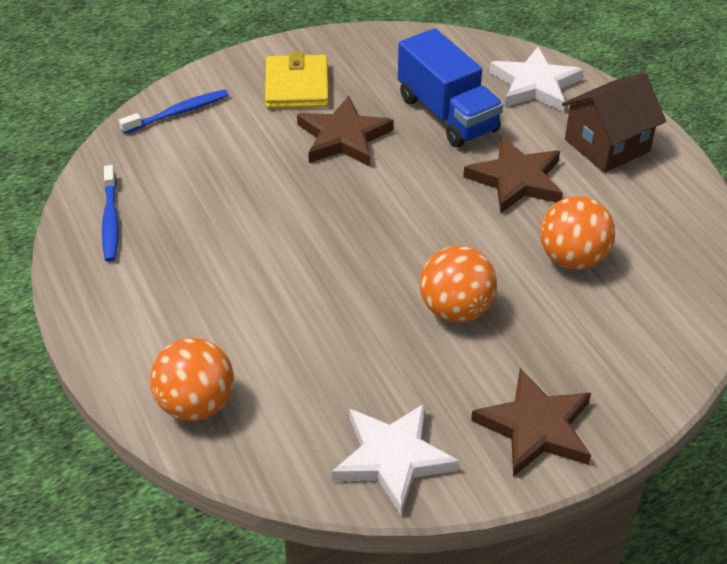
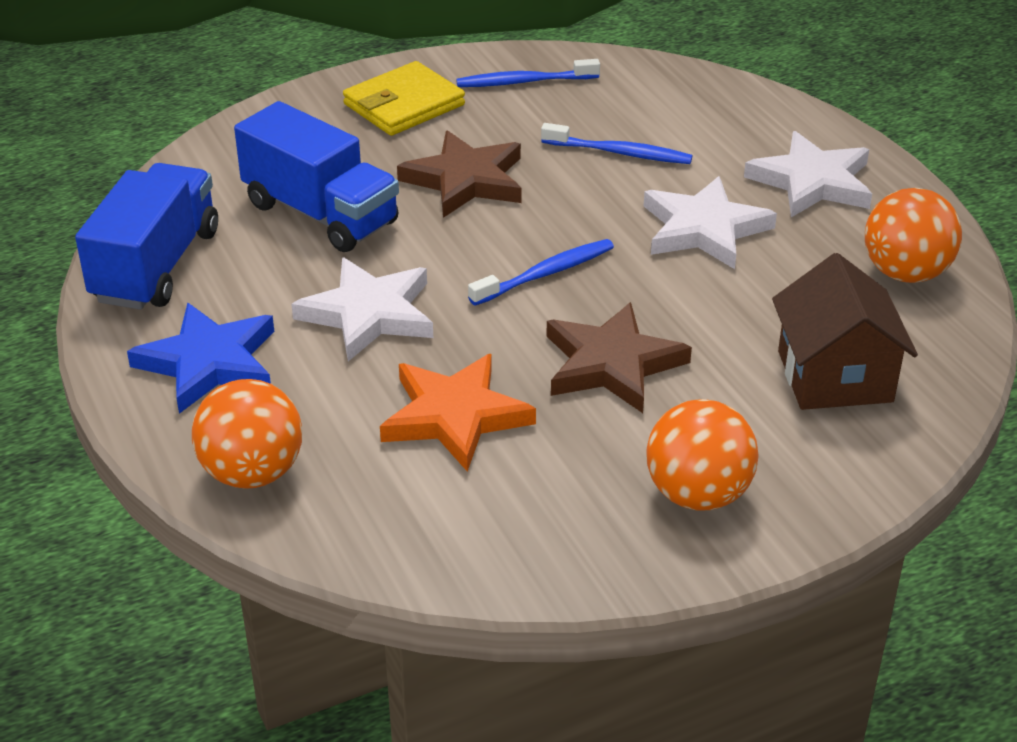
blue star: 0 -> 1
blue toothbrush: 2 -> 3
blue truck: 1 -> 2
brown star: 3 -> 2
orange star: 0 -> 1
white star: 2 -> 3

